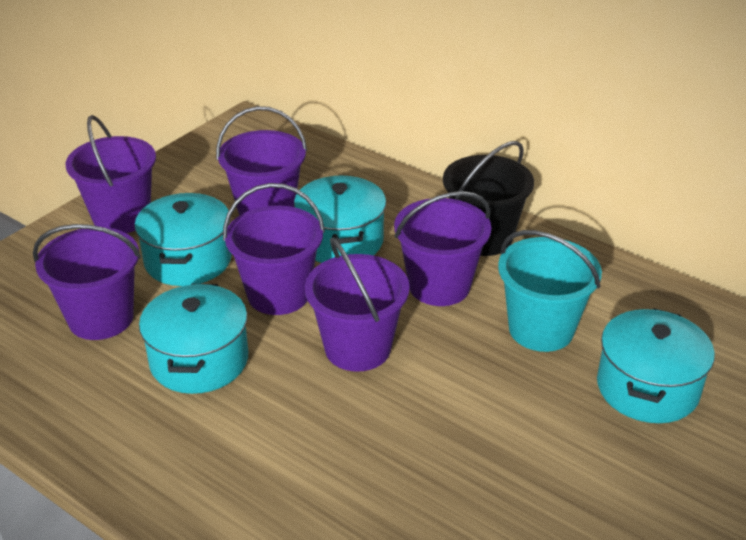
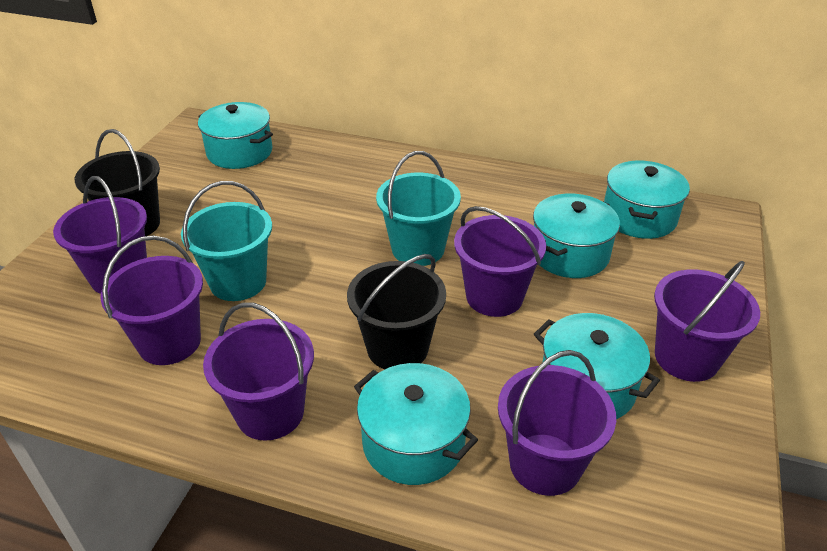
black bucket: 1 -> 2
turquoise bucket: 1 -> 2
turquoise pot: 4 -> 5

